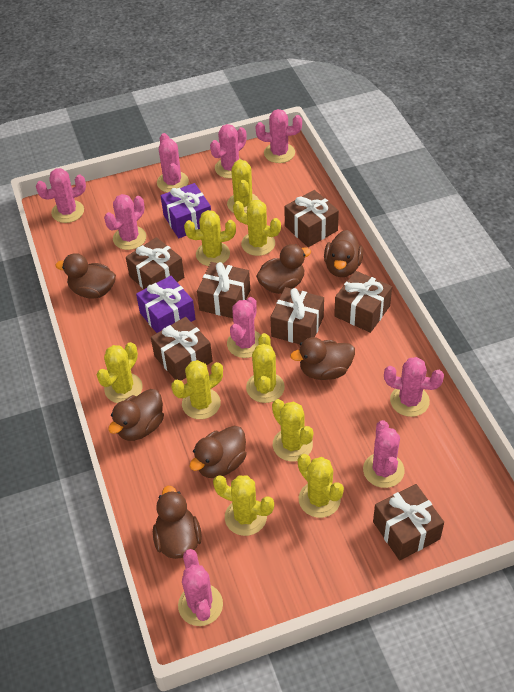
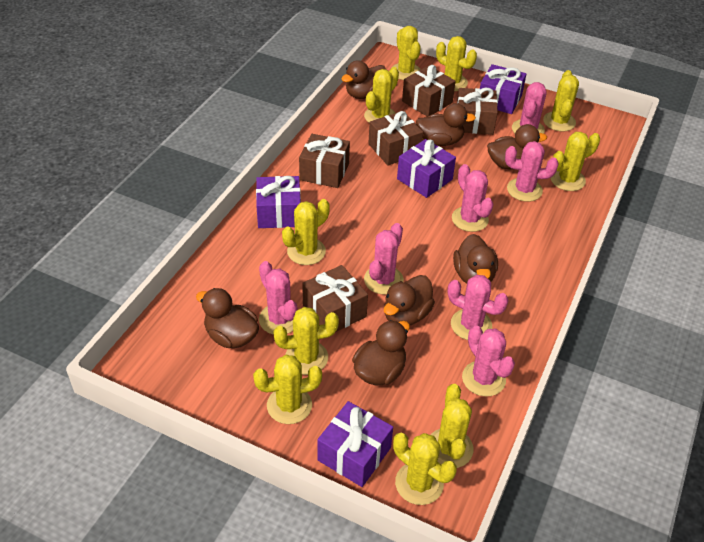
brown gift: 7 -> 5
pink cactus: 9 -> 7
purple gift: 2 -> 4
yellow cactus: 9 -> 10

